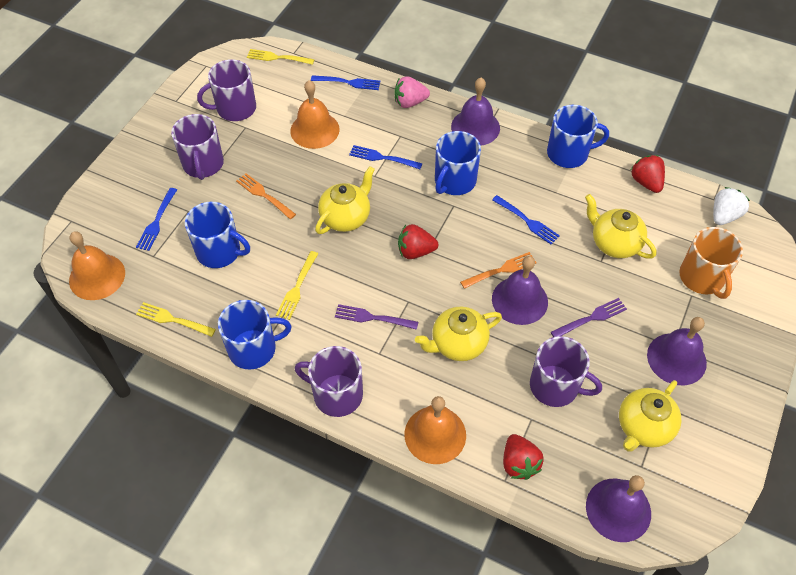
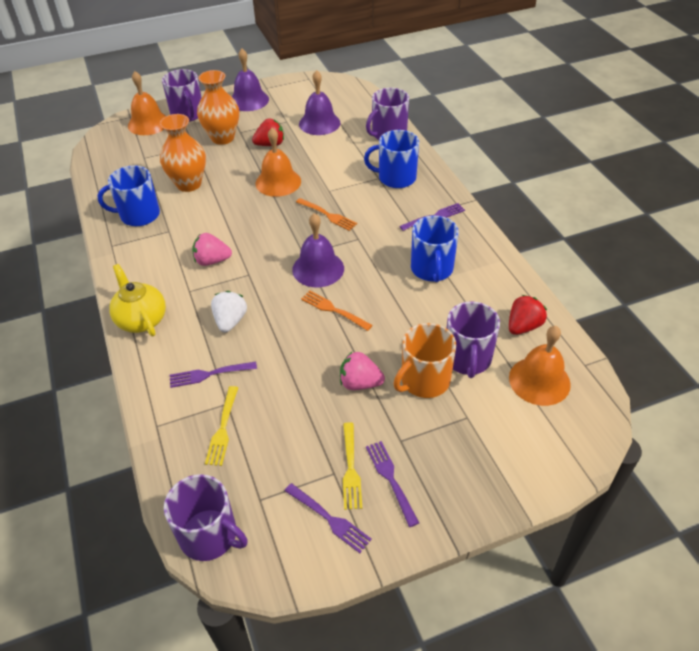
blue fork: 4 -> 0
blue mug: 4 -> 3
orange vase: 0 -> 2
pink strawberry: 1 -> 2
purple bell: 4 -> 3
purple fork: 2 -> 4
red strawberry: 3 -> 2
yellow fork: 3 -> 2
yellow teapot: 4 -> 1

